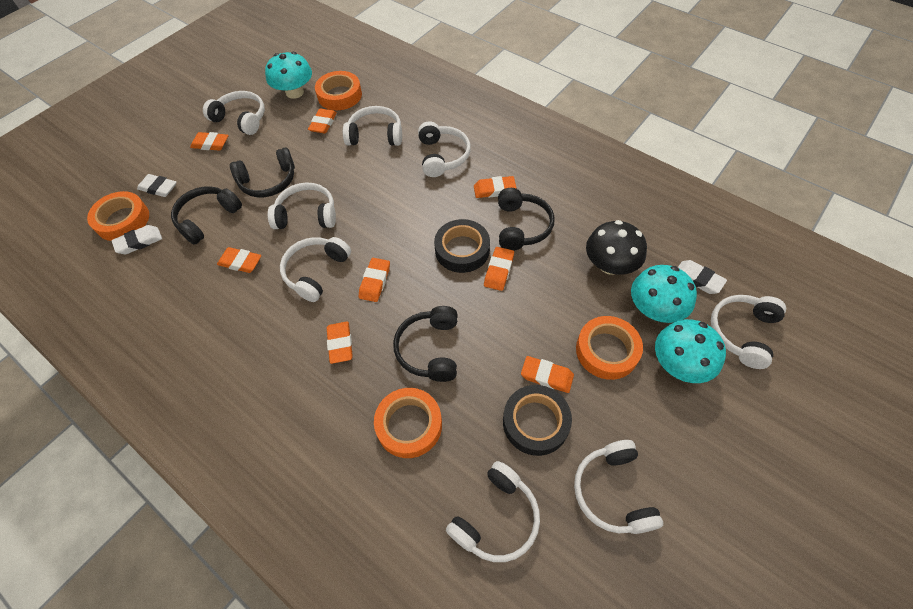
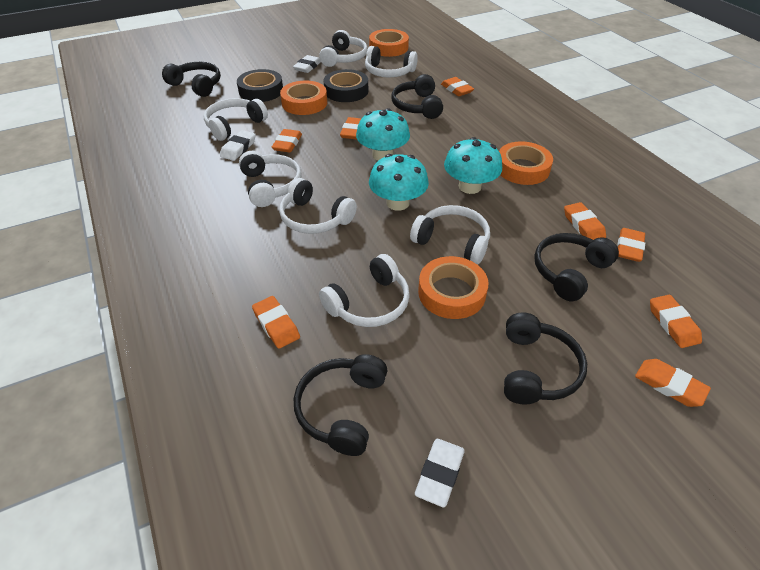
black headphones: 4 -> 5
black mushroom: 1 -> 0
white headphones: 8 -> 7

